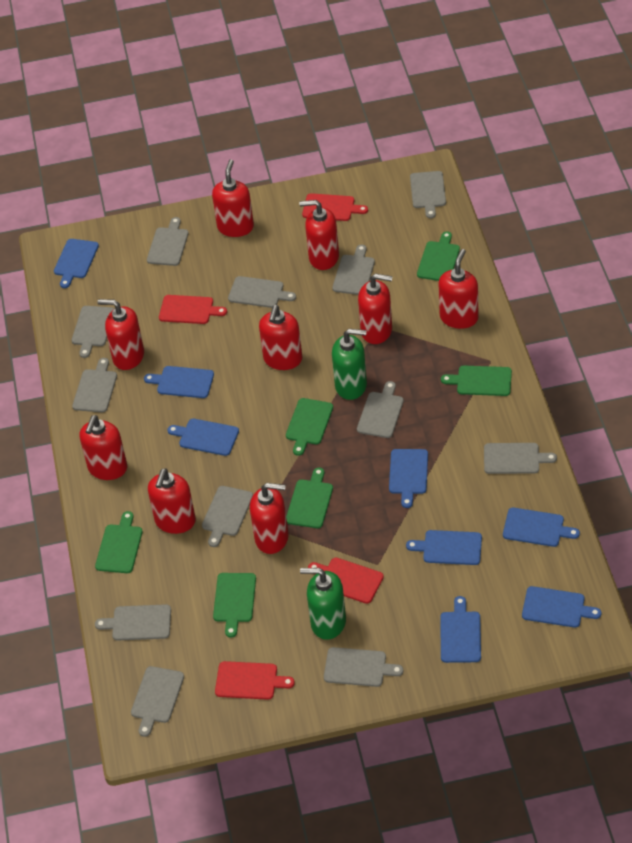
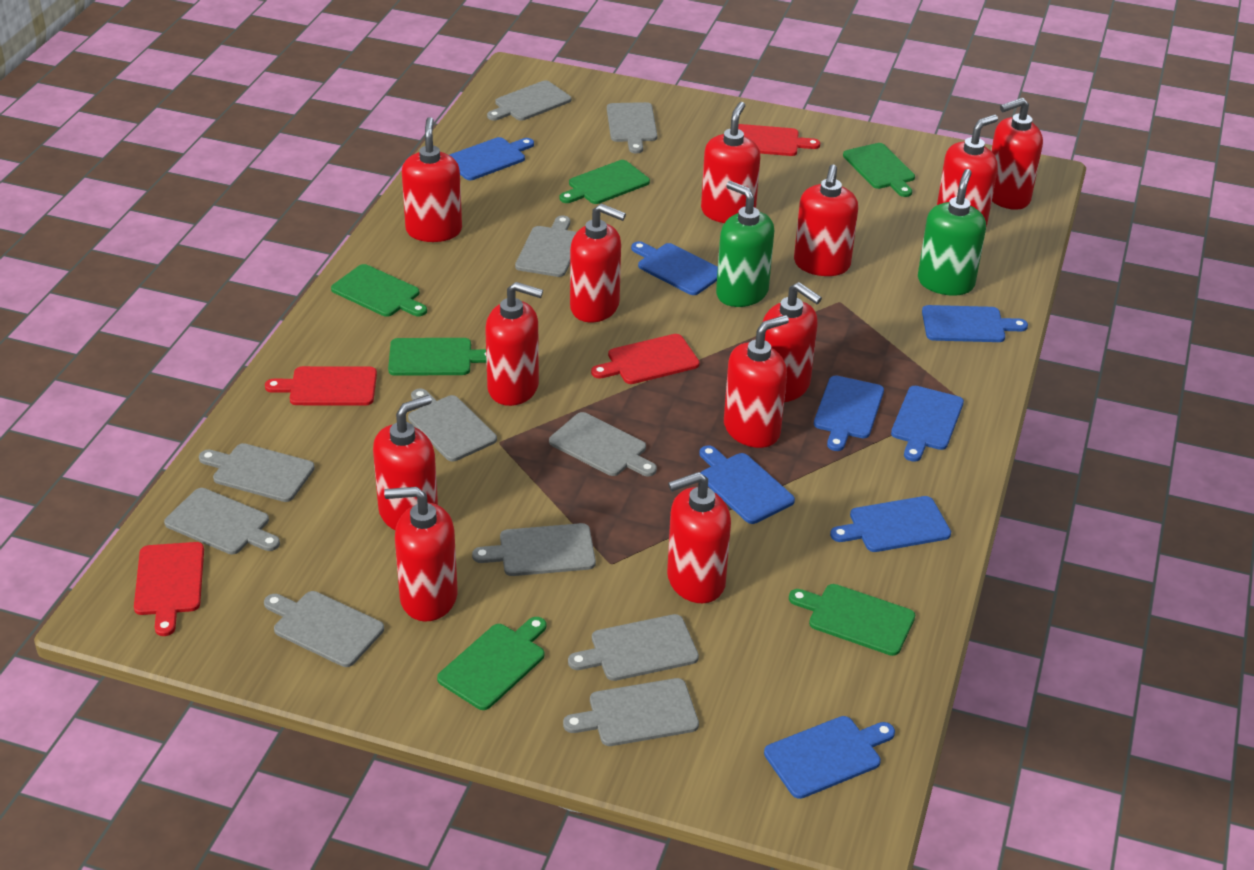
grey cutting board: 12 -> 11
red soap dispenser: 9 -> 12

